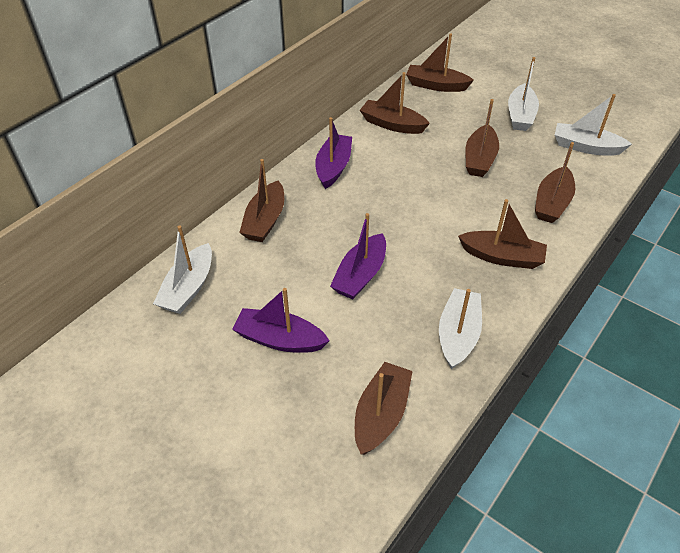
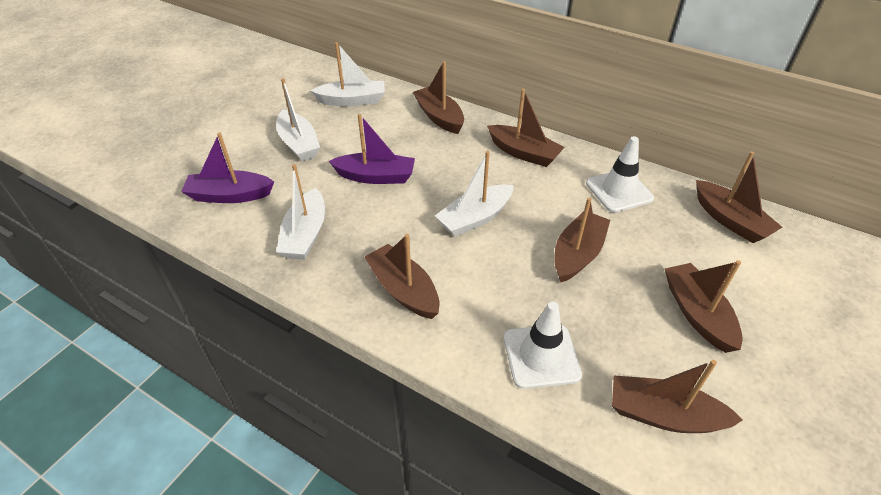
purple boat: 3 -> 2
white traffic cone: 0 -> 2

